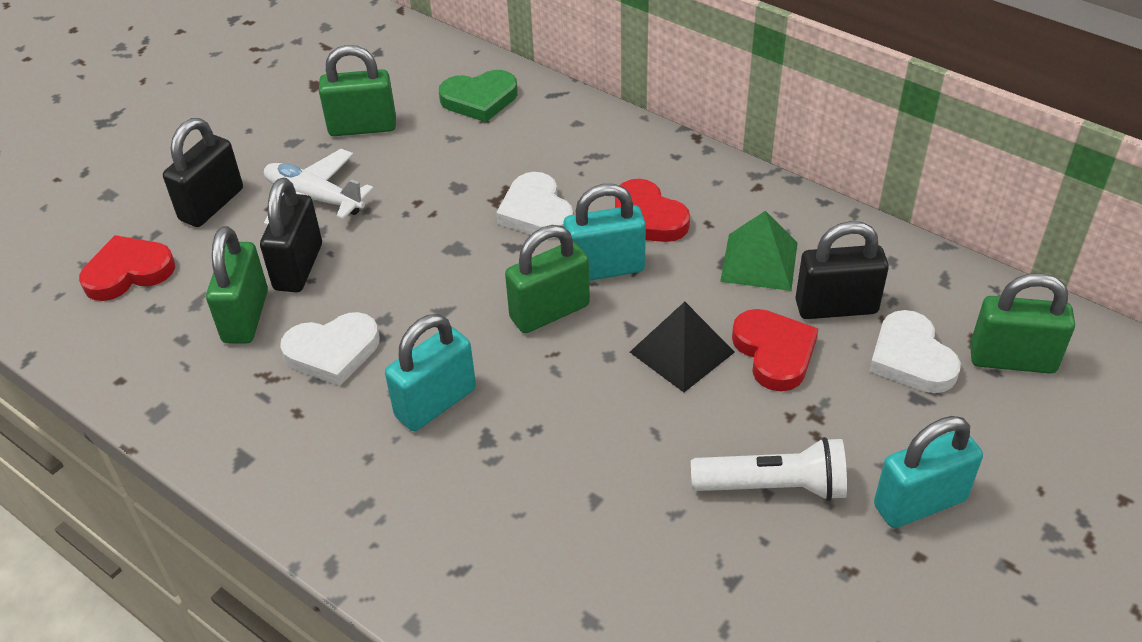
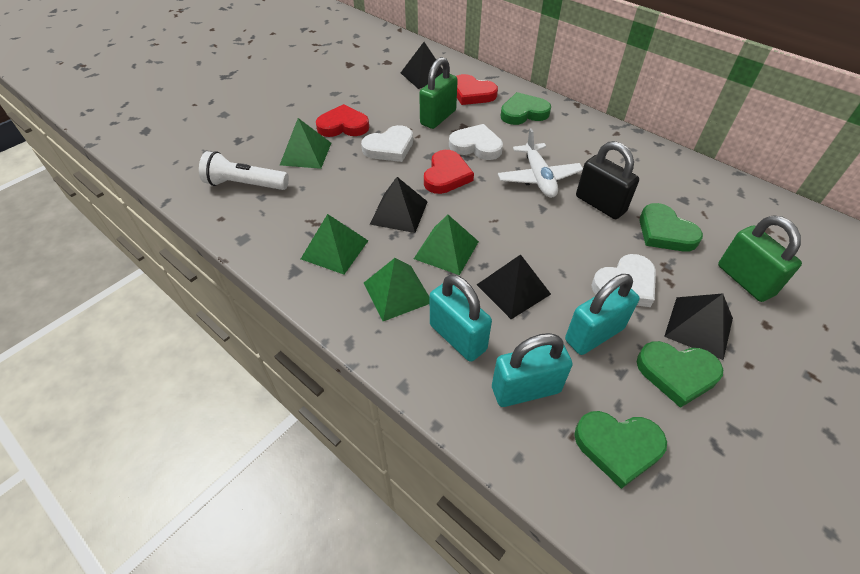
black padlock: 3 -> 1
black pyramid: 1 -> 4
green heart: 1 -> 4
green padlock: 4 -> 2
green pyramid: 1 -> 4

